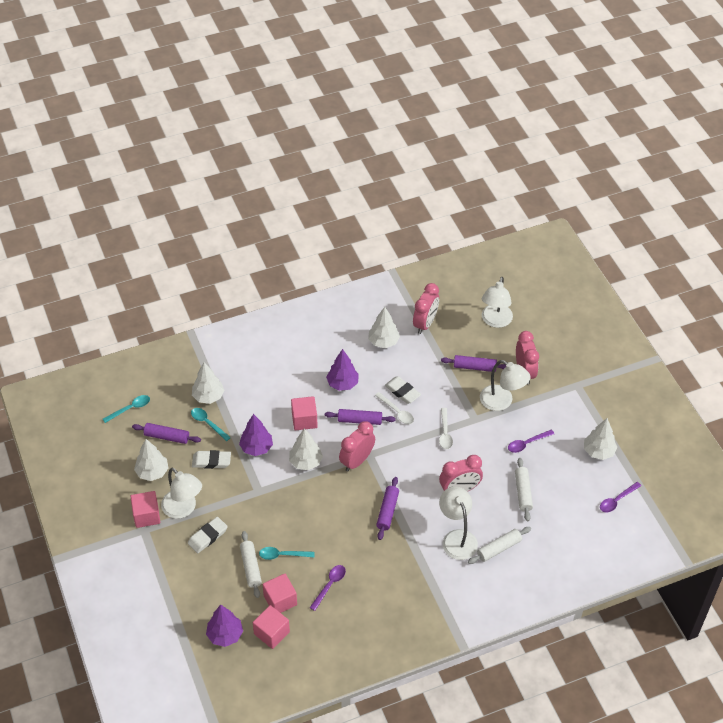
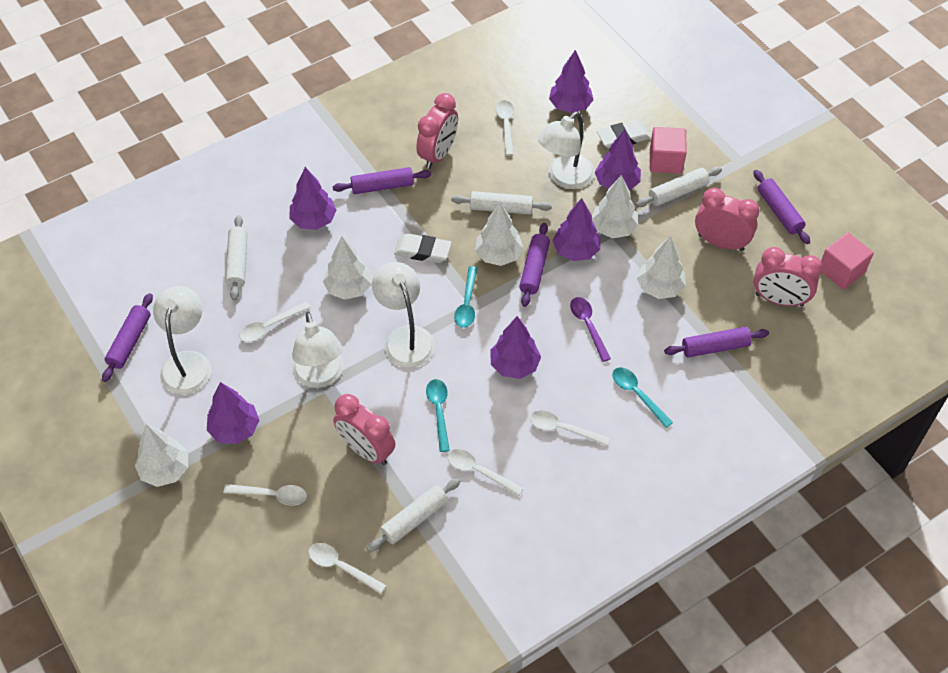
pink cube: 4 -> 2
purple rolling pin: 4 -> 5
purple spoon: 3 -> 1
purple tree: 3 -> 6
white eraser: 3 -> 2
white rolling pin: 3 -> 4
white spoon: 2 -> 6

